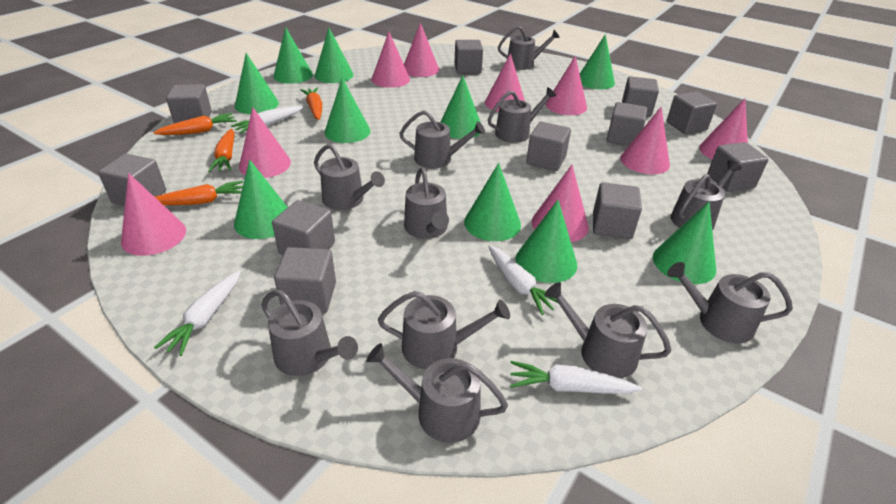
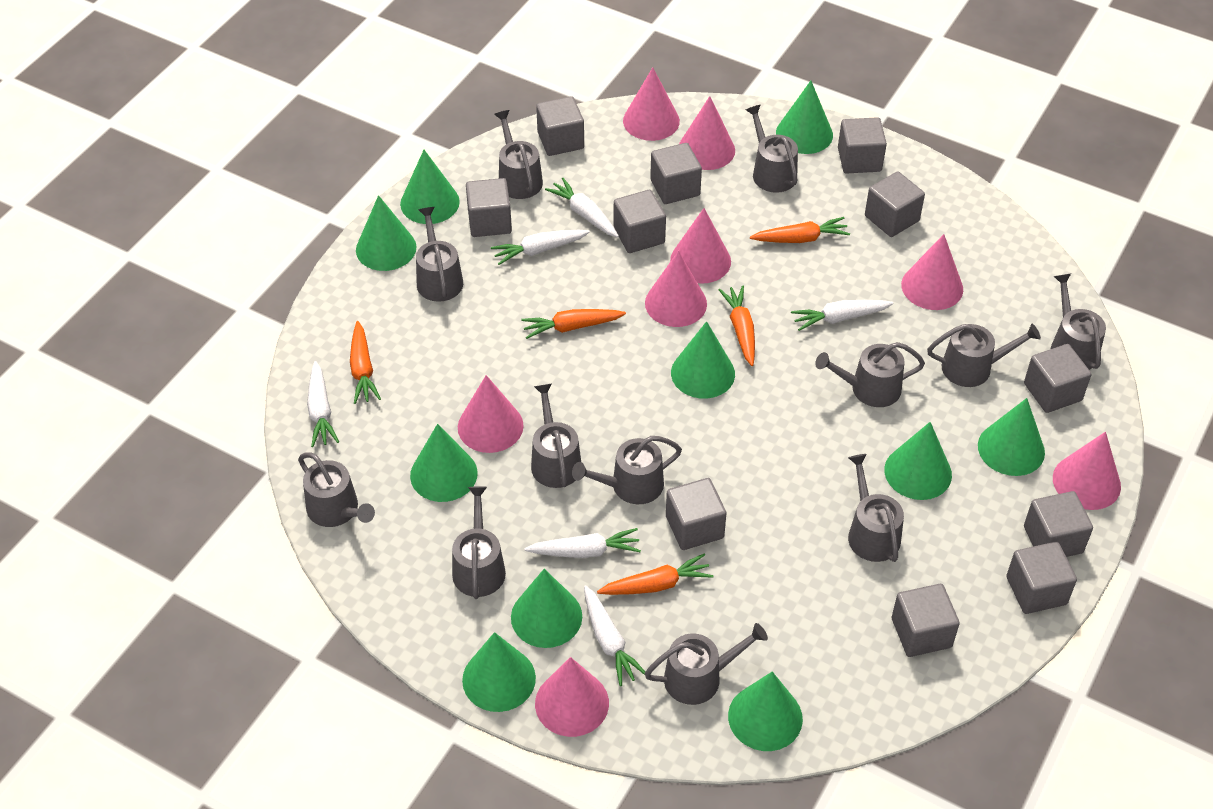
grey watering can: 11 -> 12
orange carrot: 4 -> 5
pink cone: 9 -> 8
white carrot: 4 -> 6

